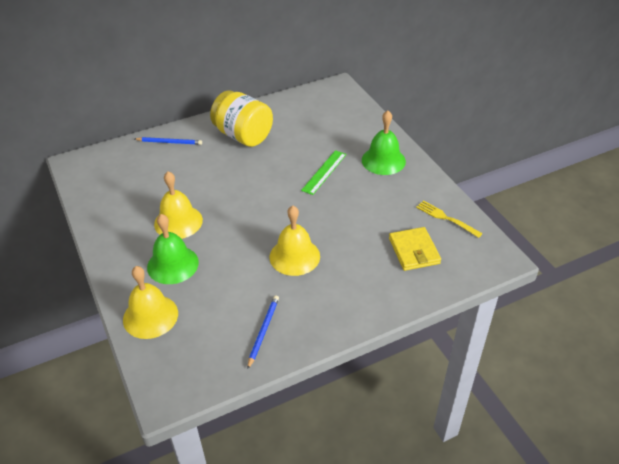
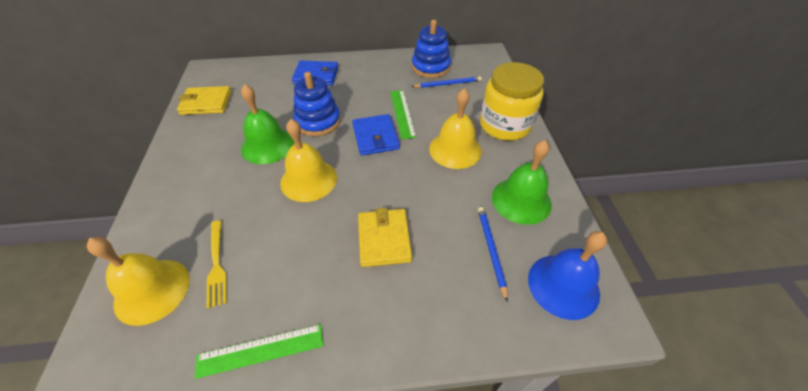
blue bell: 0 -> 1
blue stacking toy: 0 -> 2
blue wallet: 0 -> 2
green ruler: 1 -> 2
yellow wallet: 1 -> 2

